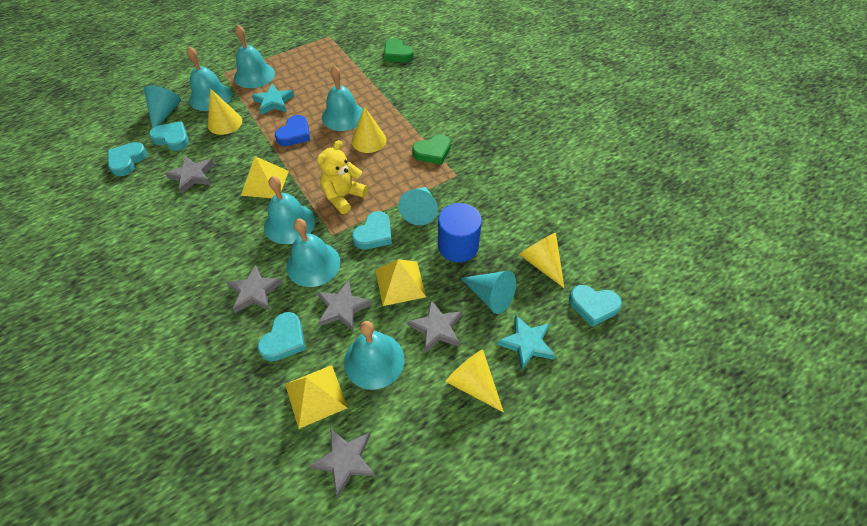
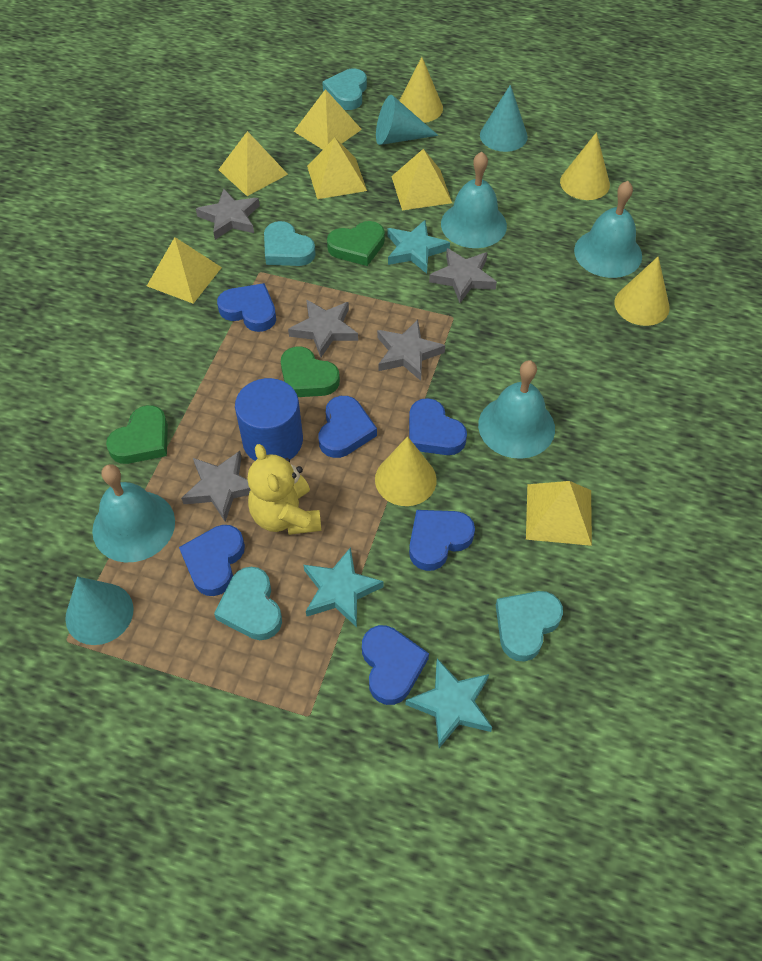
blue heart: 1 -> 6
green heart: 2 -> 3
turquoise bell: 6 -> 4
turquoise heart: 5 -> 4
turquoise star: 2 -> 3
yellow pyramid: 3 -> 6

